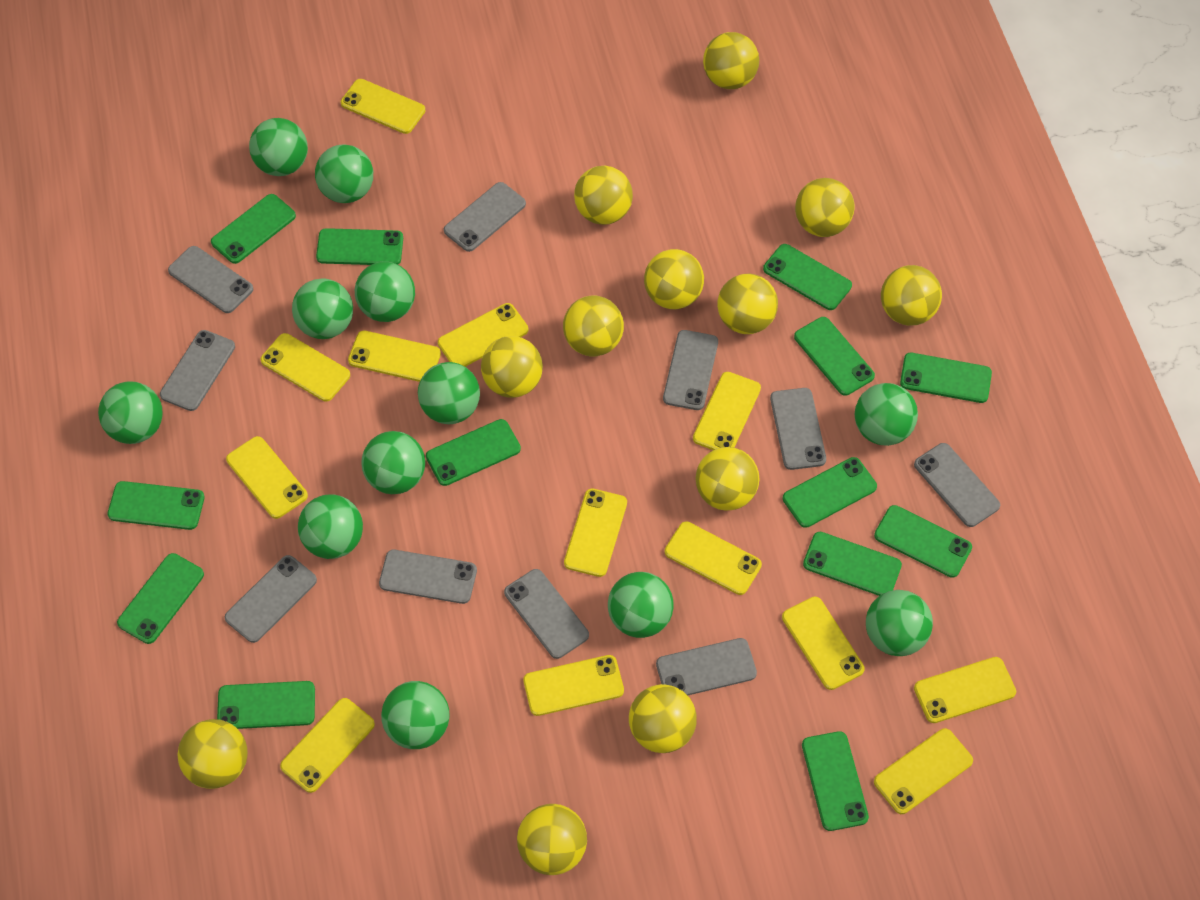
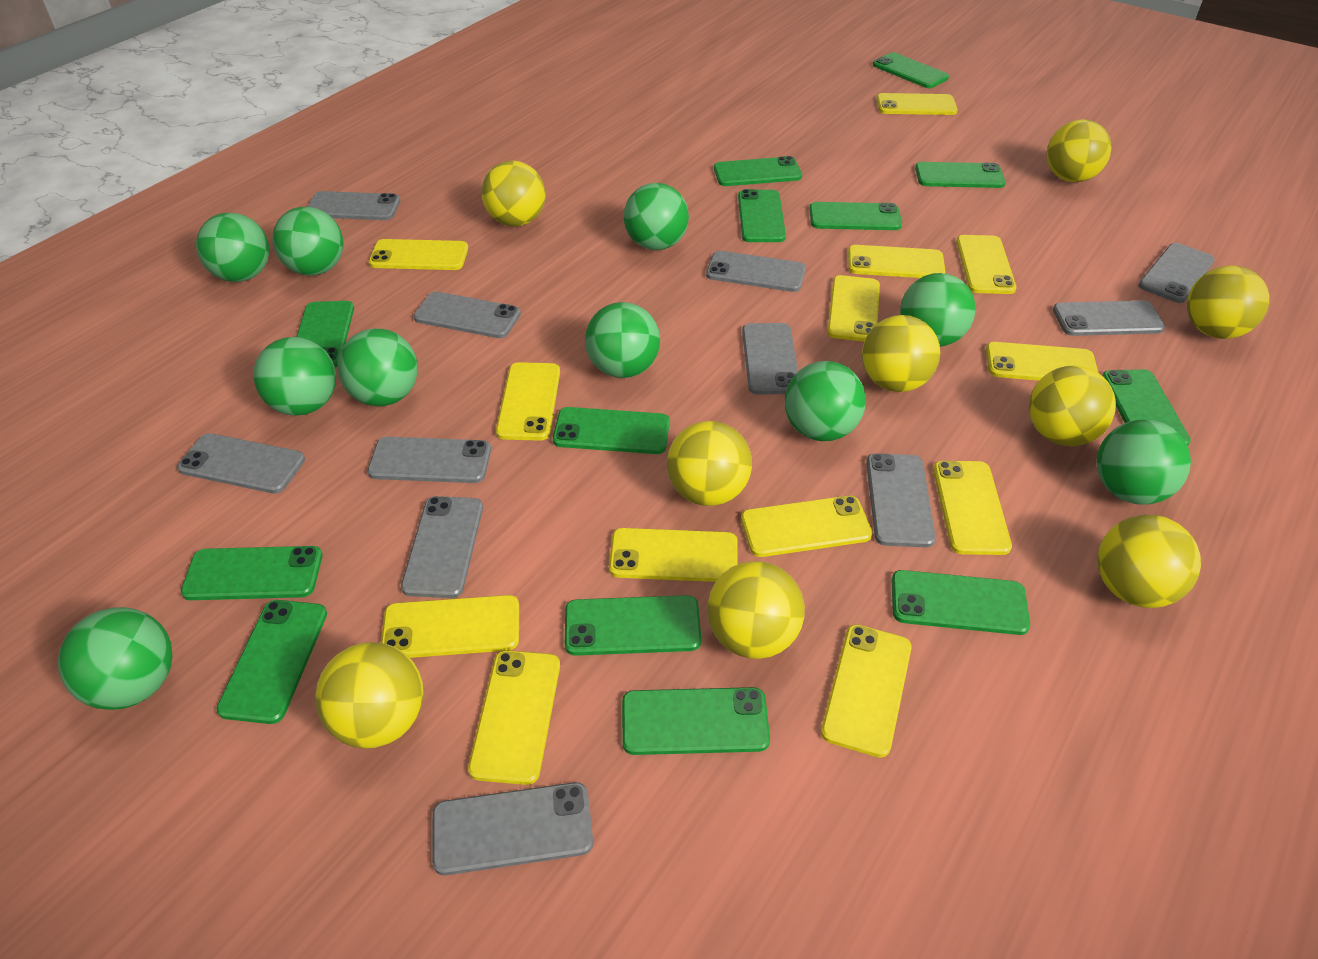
green ball: 12 -> 10
grey phone: 10 -> 11
yellow ball: 12 -> 9

